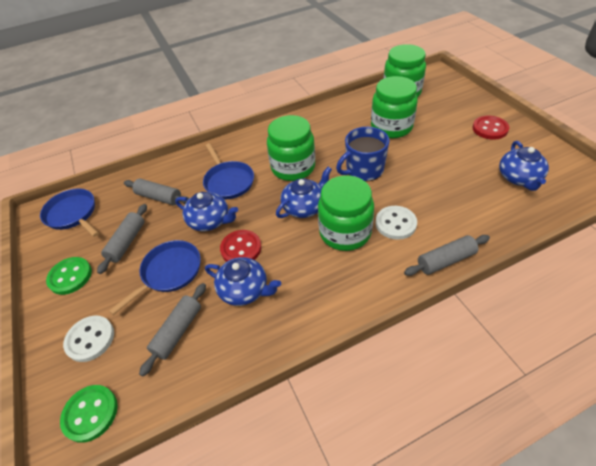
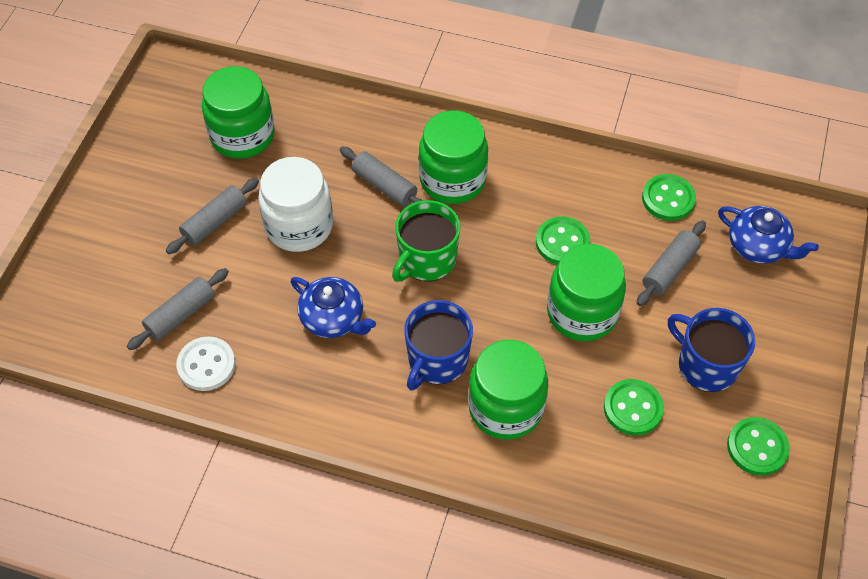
blue mug: 1 -> 2
blue pan: 3 -> 0
blue teapot: 4 -> 2
green button: 2 -> 4
green mug: 0 -> 1
red button: 2 -> 0
white button: 2 -> 1
white jar: 0 -> 1

